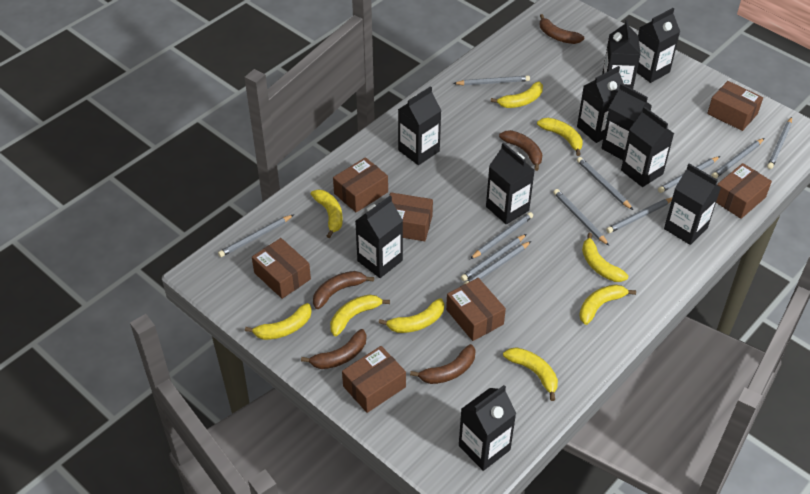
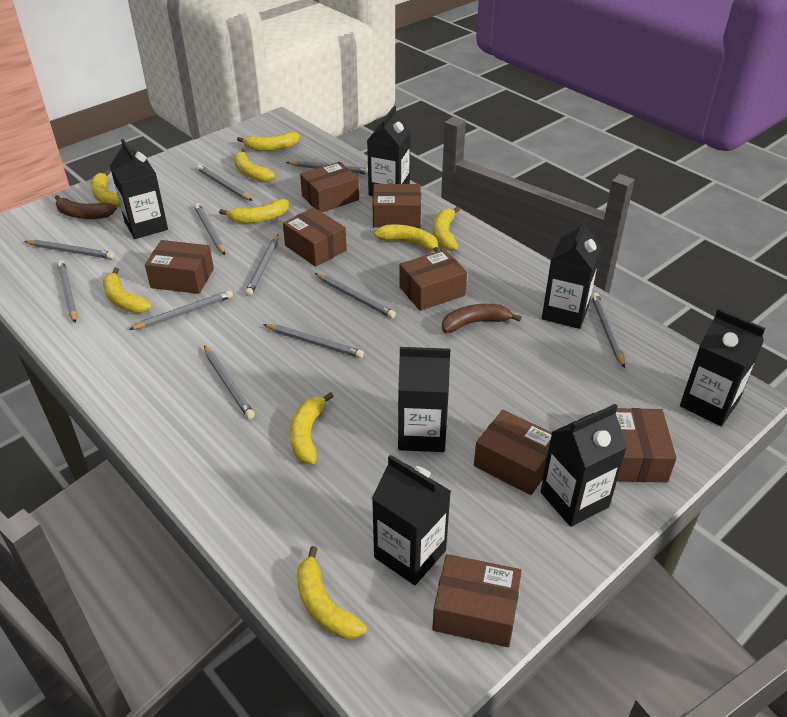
black carton: 10 -> 7
brown banana: 5 -> 2
brown box: 7 -> 8

